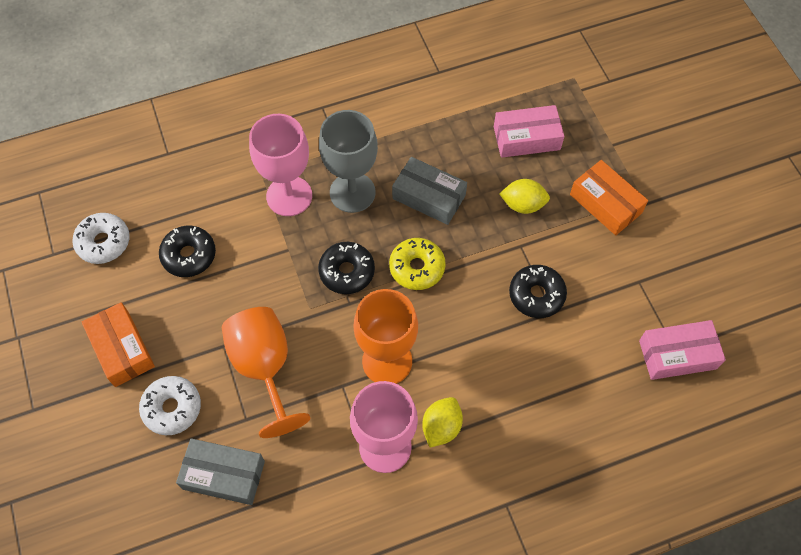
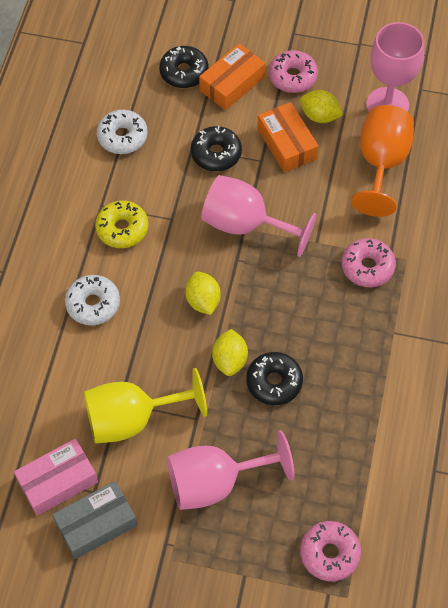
grey box: 2 -> 1
grey goblet: 1 -> 0
orange goblet: 2 -> 1
pink box: 2 -> 1
pink donut: 0 -> 3
pink goblet: 2 -> 3
yellow goblet: 0 -> 1
yellow lemon: 2 -> 3

